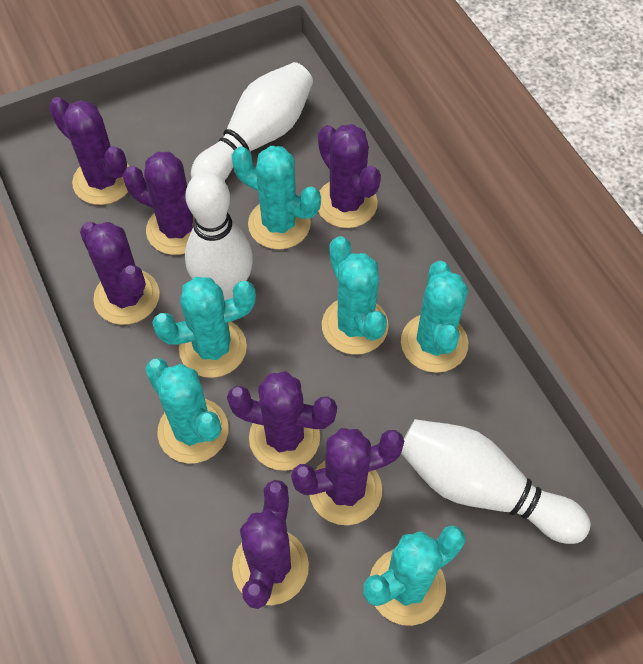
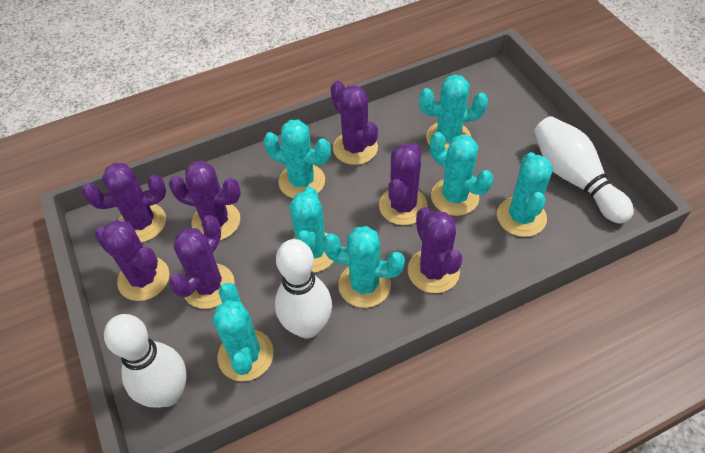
turquoise cactus: 6 -> 7

